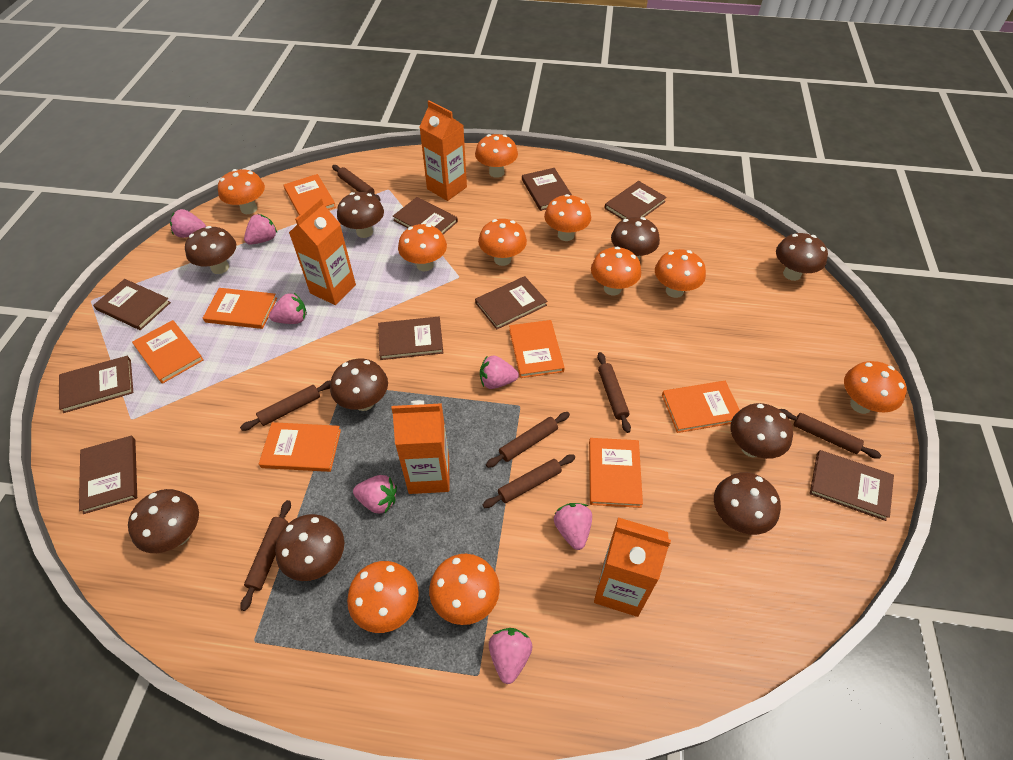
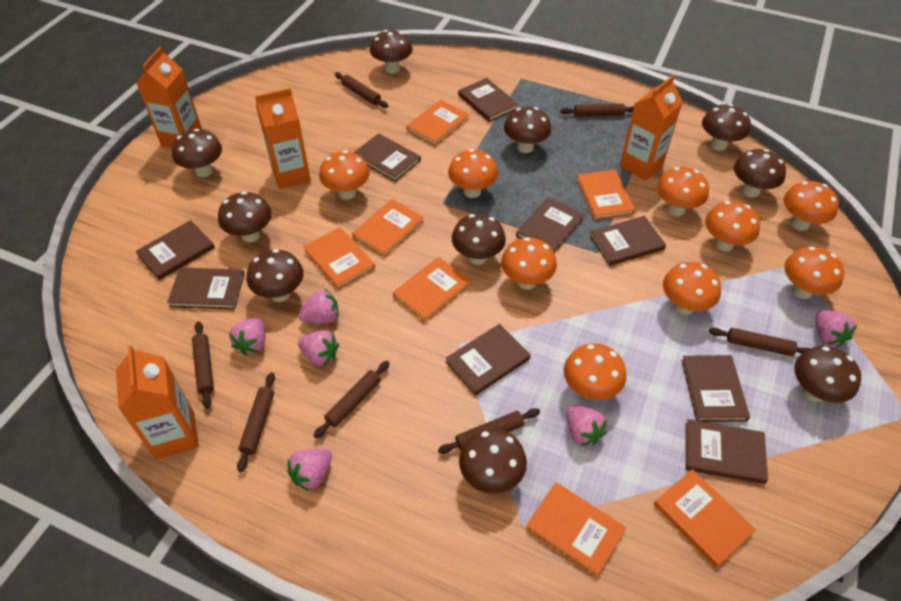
brown mushroom: 9 -> 10
orange mushroom: 10 -> 9
pink strawberry: 7 -> 6

